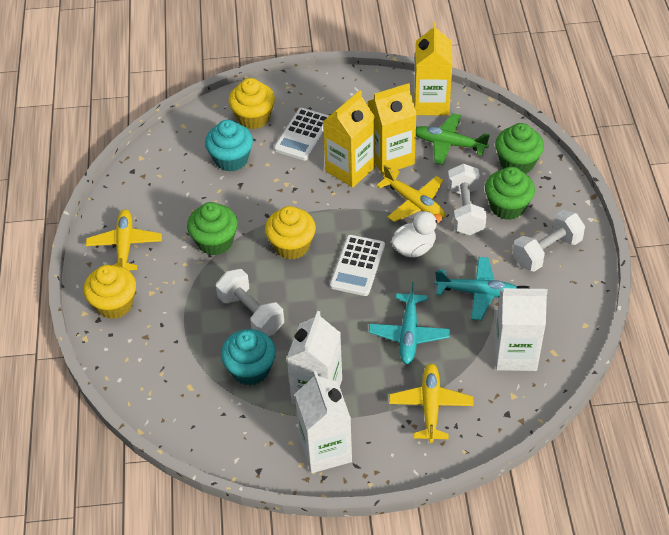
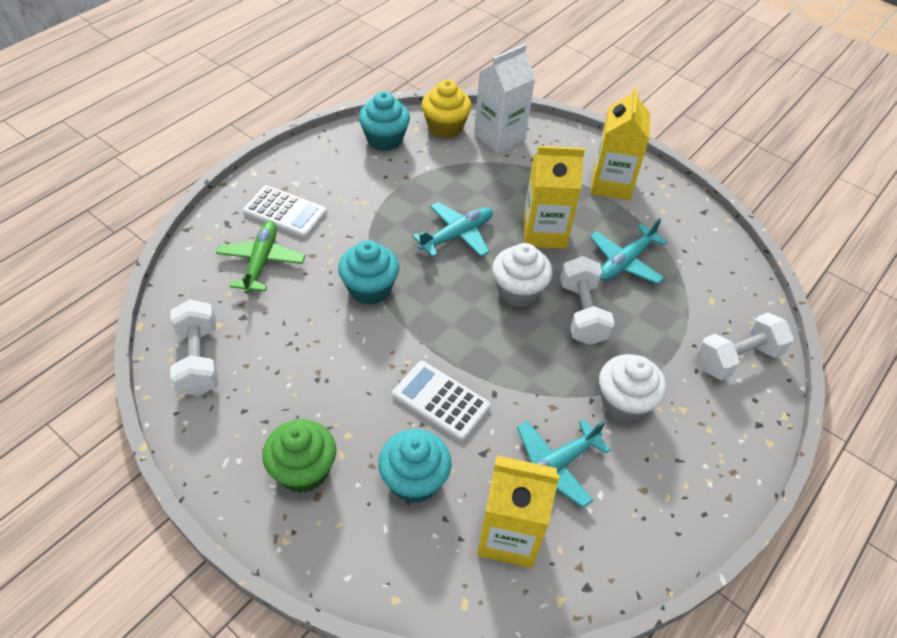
green cupcake: 3 -> 1
turquoise cupcake: 2 -> 3
turquoise plane: 2 -> 3
white carton: 3 -> 1
white cupcake: 0 -> 2
white duck: 1 -> 0
yellow cupcake: 3 -> 1
yellow plane: 3 -> 0

